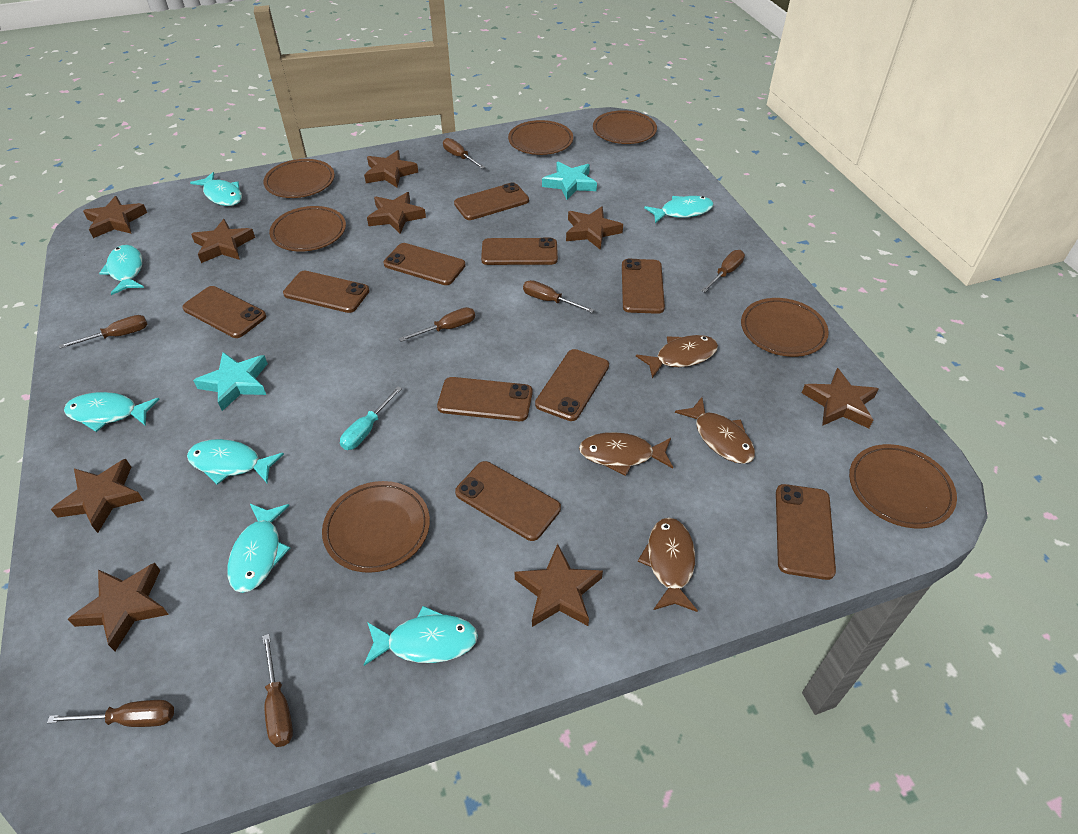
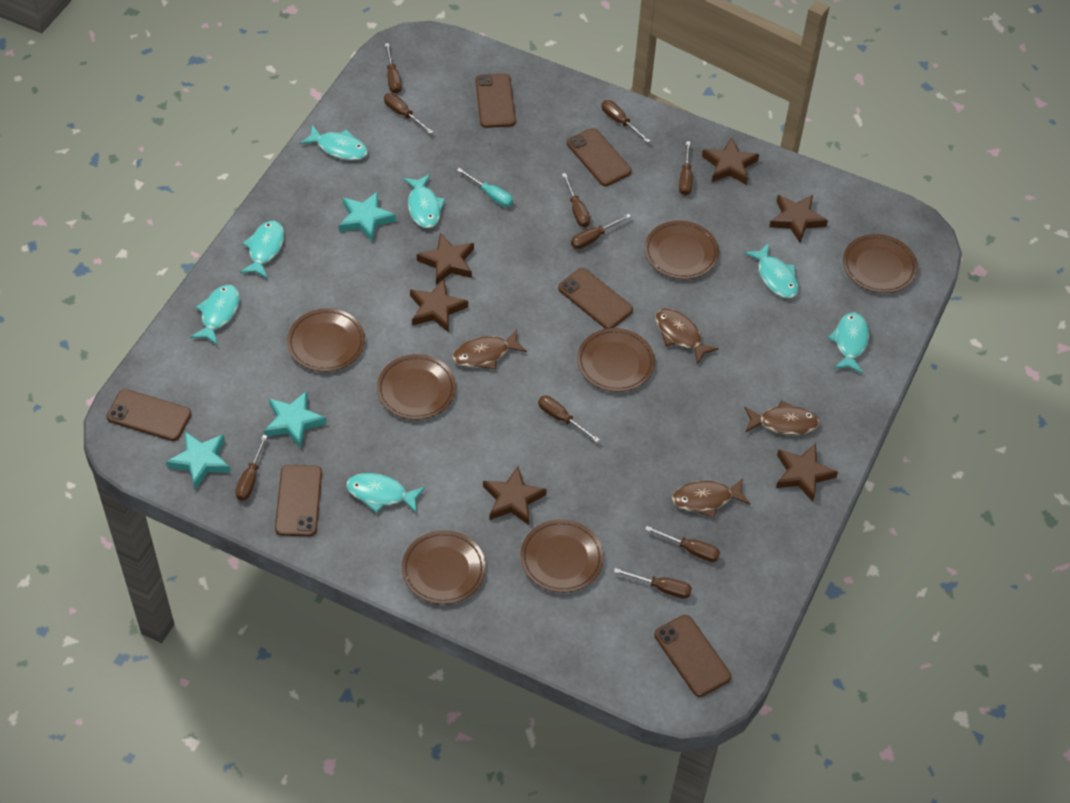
brown phone: 10 -> 6
brown screwdriver: 7 -> 10
brown star: 9 -> 6
turquoise star: 2 -> 3

